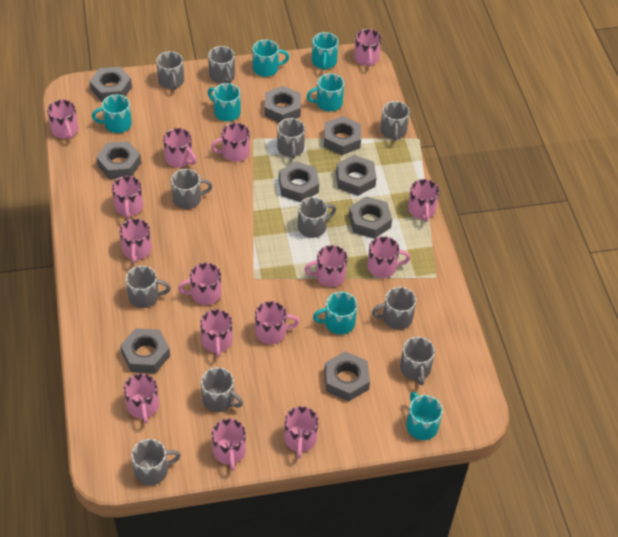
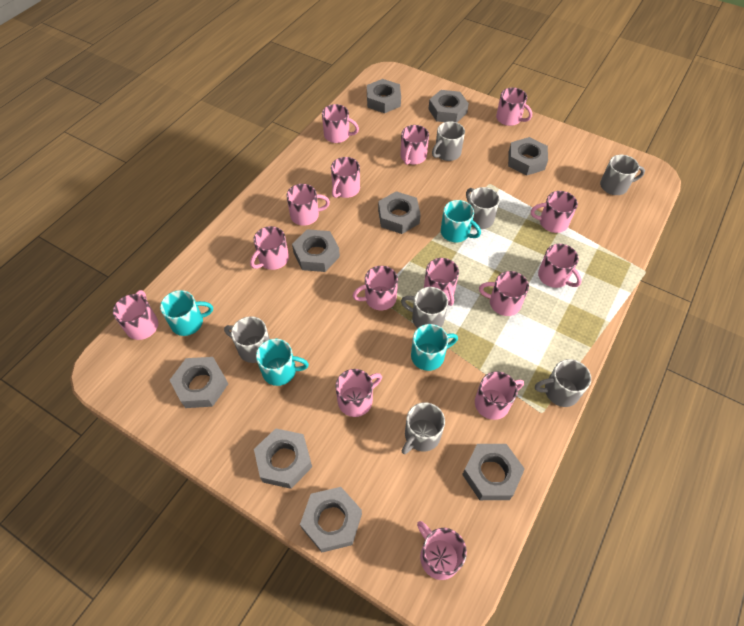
grey mug: 11 -> 7
turquoise mug: 7 -> 4

